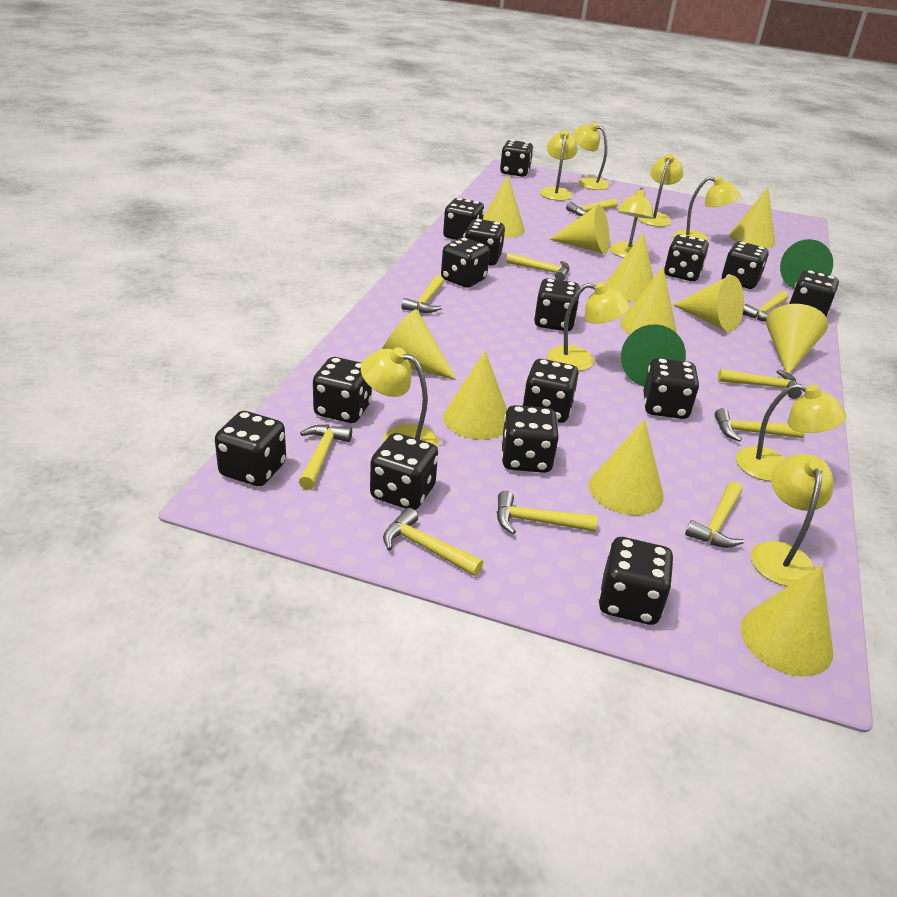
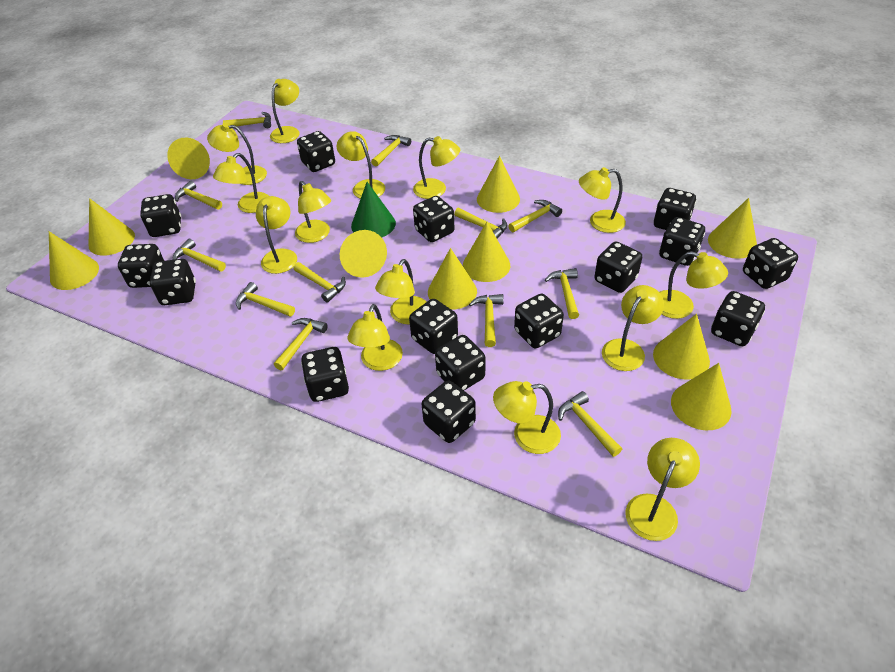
green cone: 2 -> 1
yellow cone: 11 -> 10
yellow hammer: 10 -> 12
yellow lamp: 9 -> 14

